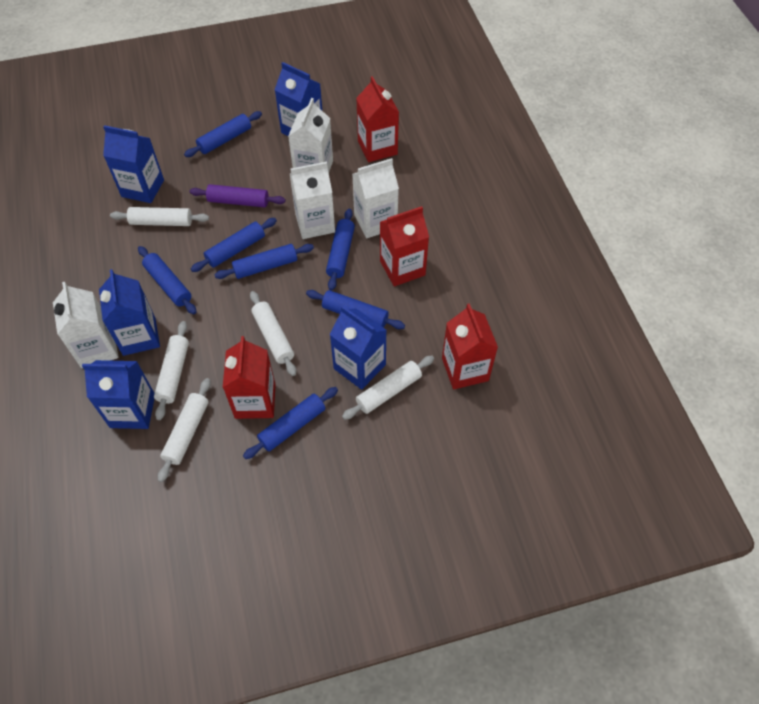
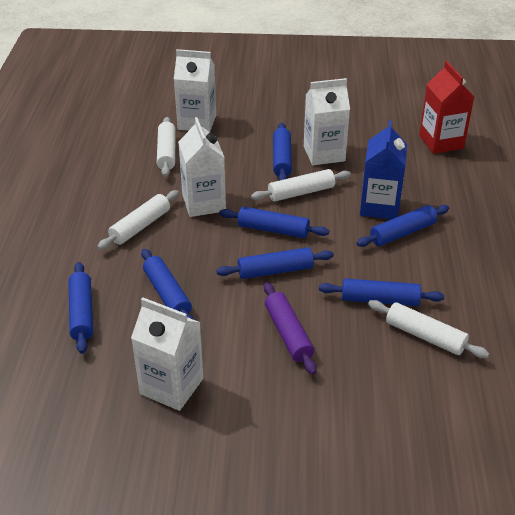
blue carton: 5 -> 1
red carton: 4 -> 1
white rolling pin: 5 -> 4

